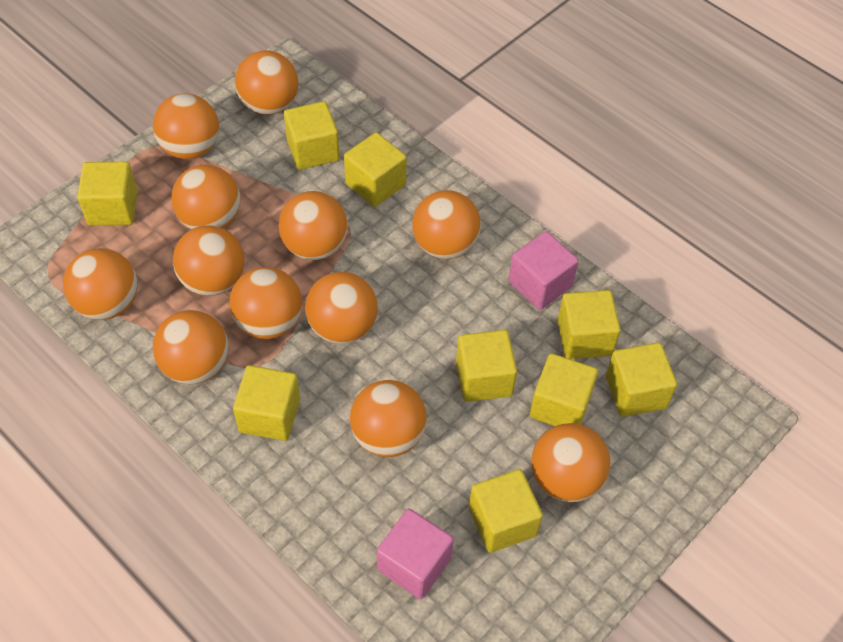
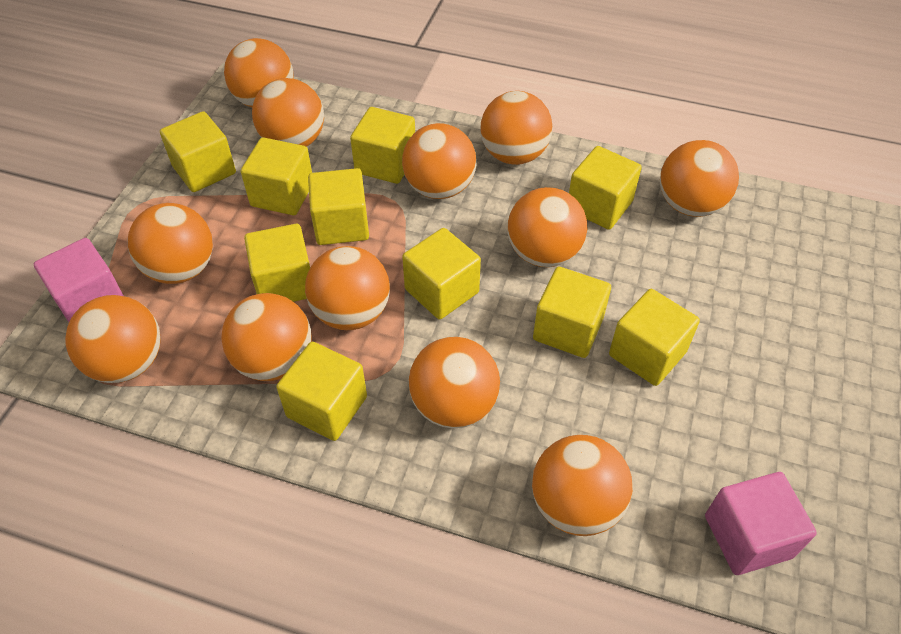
yellow cube: 9 -> 10

